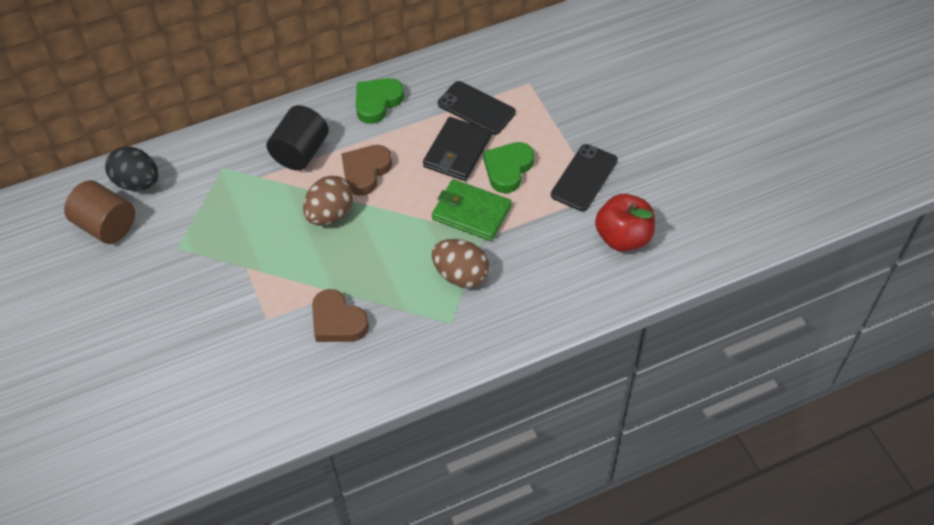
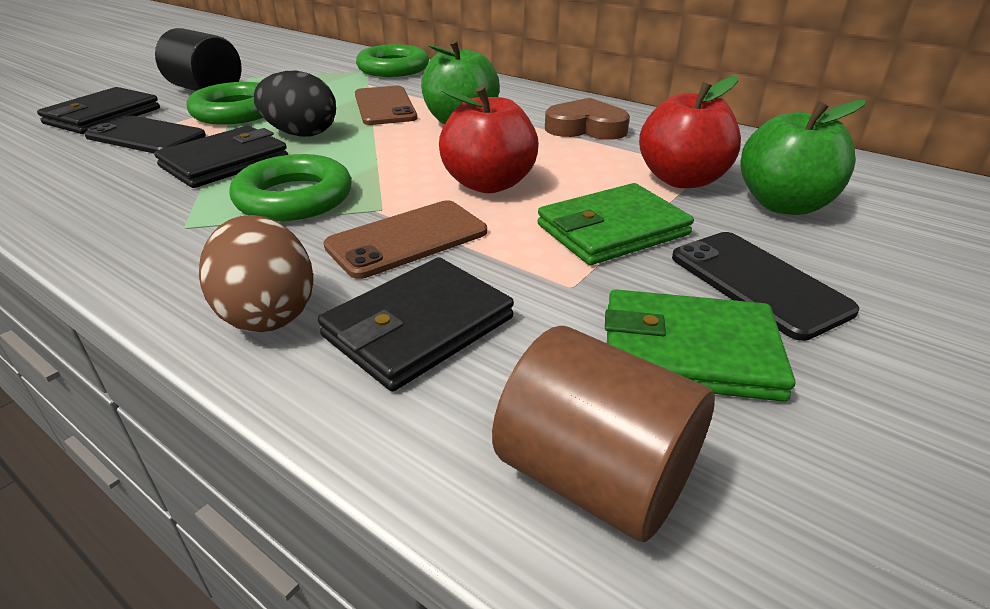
black wallet: 1 -> 3
brown egg: 2 -> 1
brown heart: 2 -> 1
brown phone: 0 -> 2
green apple: 0 -> 2
green heart: 2 -> 0
green ring: 0 -> 3
green wallet: 1 -> 2
red apple: 1 -> 2

